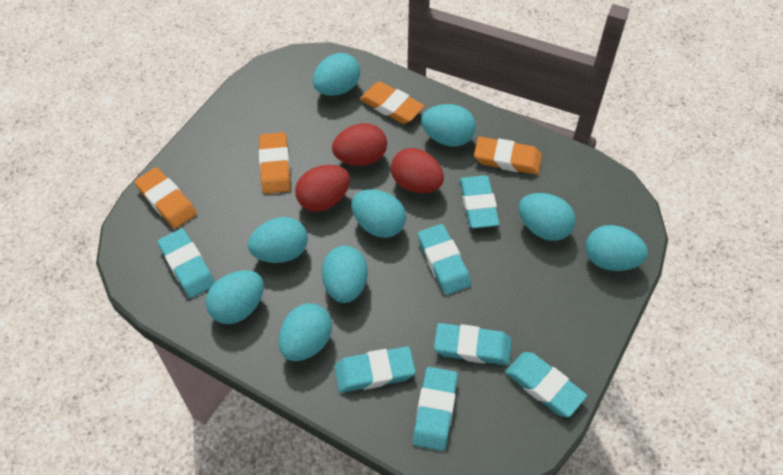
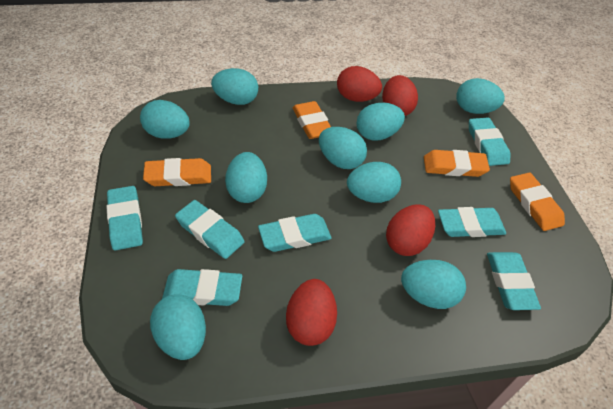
red egg: 3 -> 4

